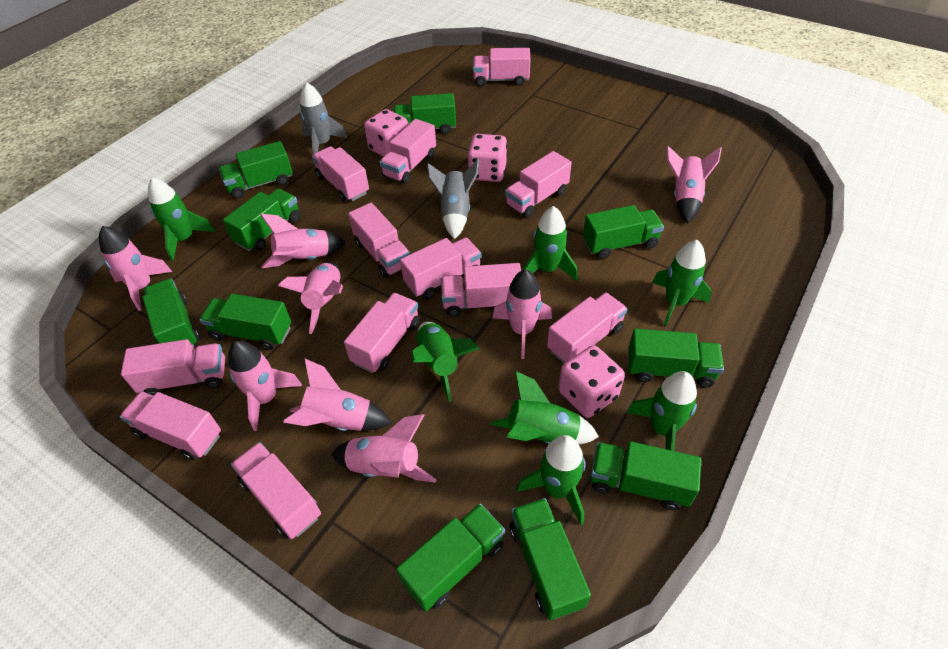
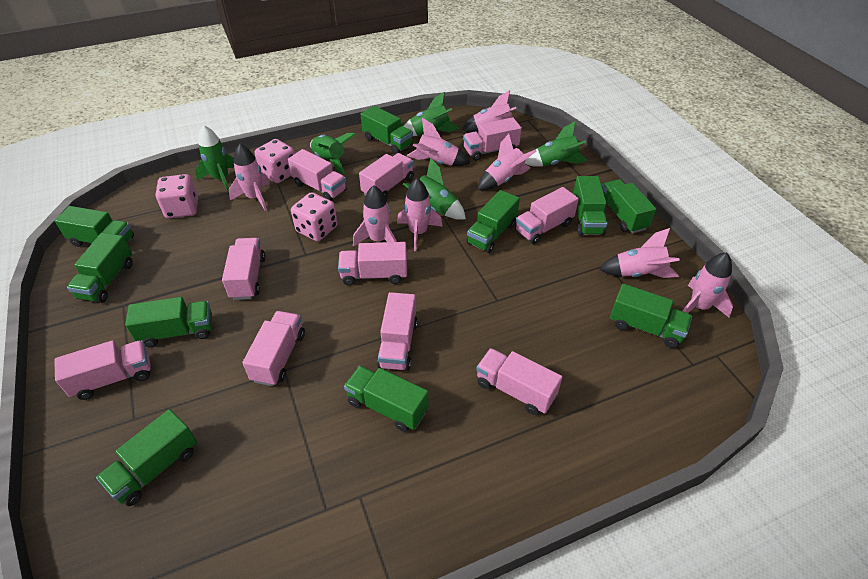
green rocket: 7 -> 5
grey rocket: 2 -> 0
pink truck: 12 -> 10

